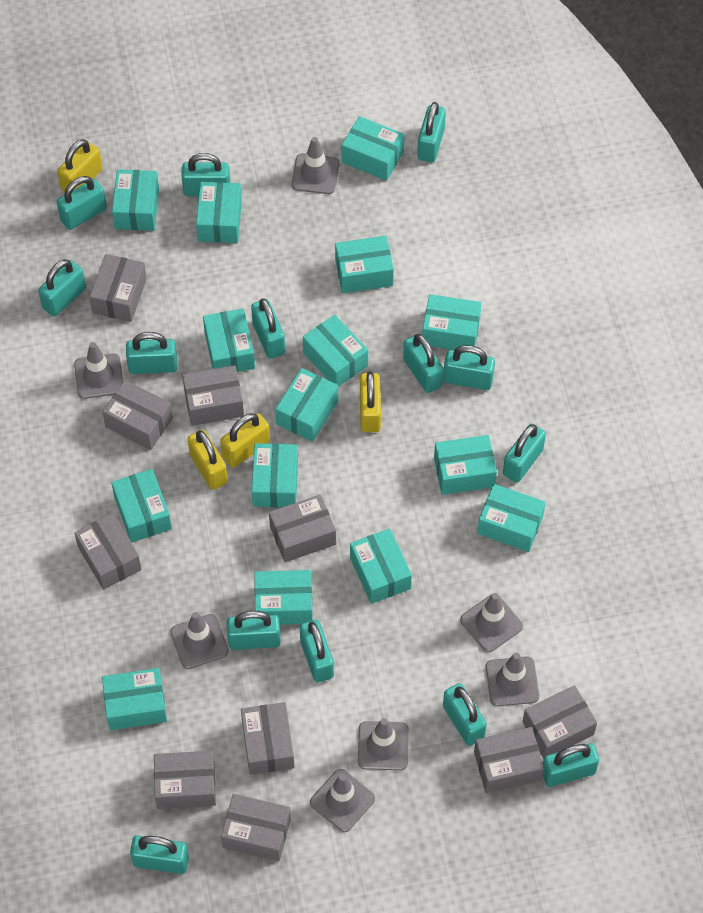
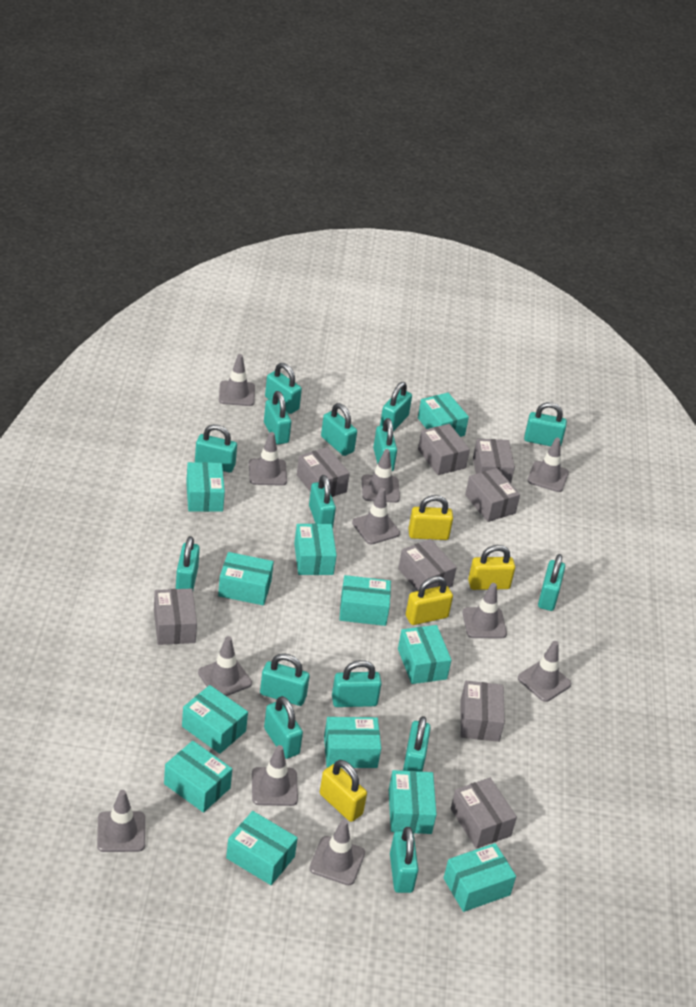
grey box: 10 -> 8
grey traffic cone: 7 -> 11
turquoise box: 15 -> 12
turquoise padlock: 14 -> 15

